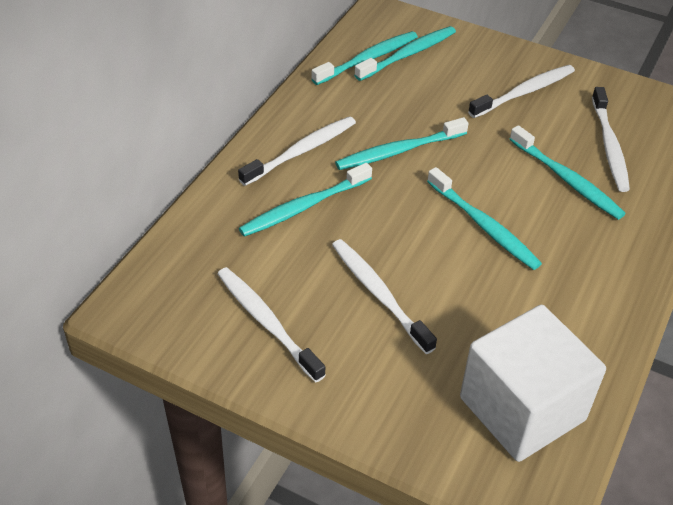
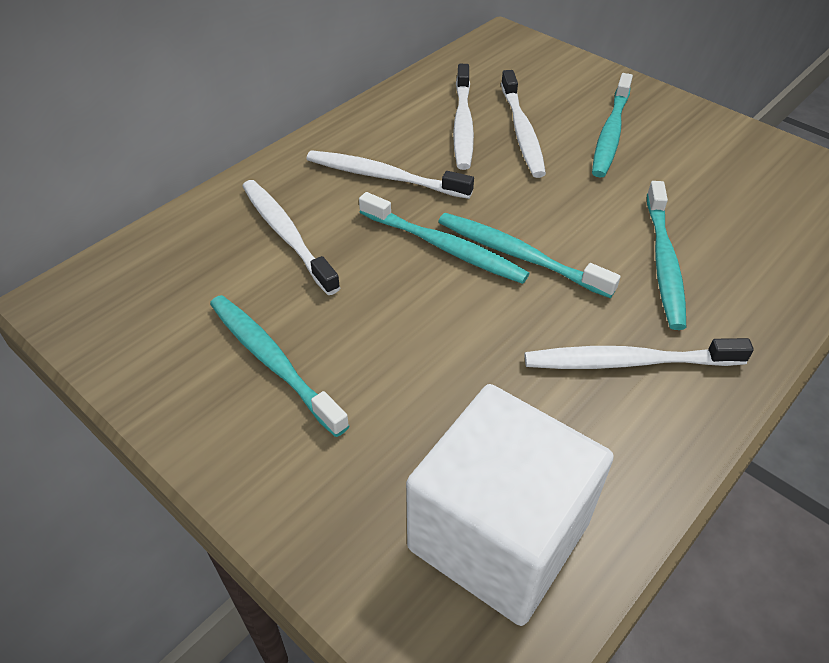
turquoise toothbrush: 6 -> 5

